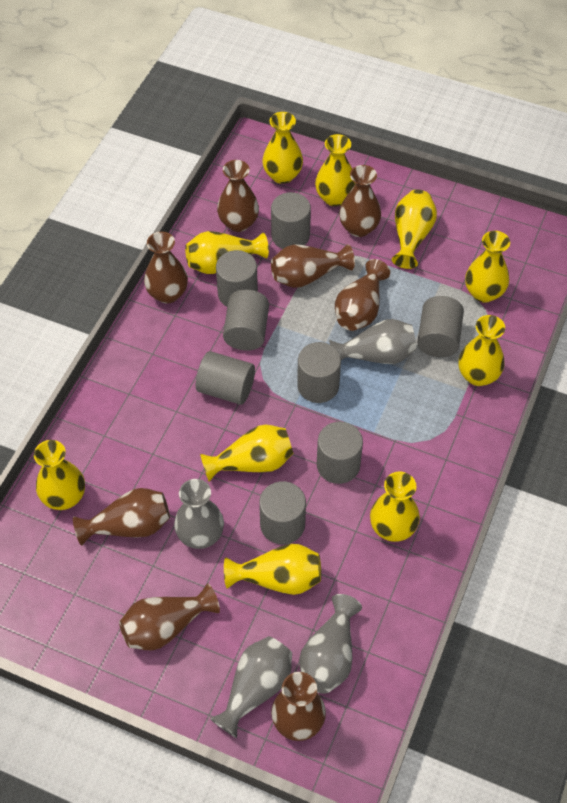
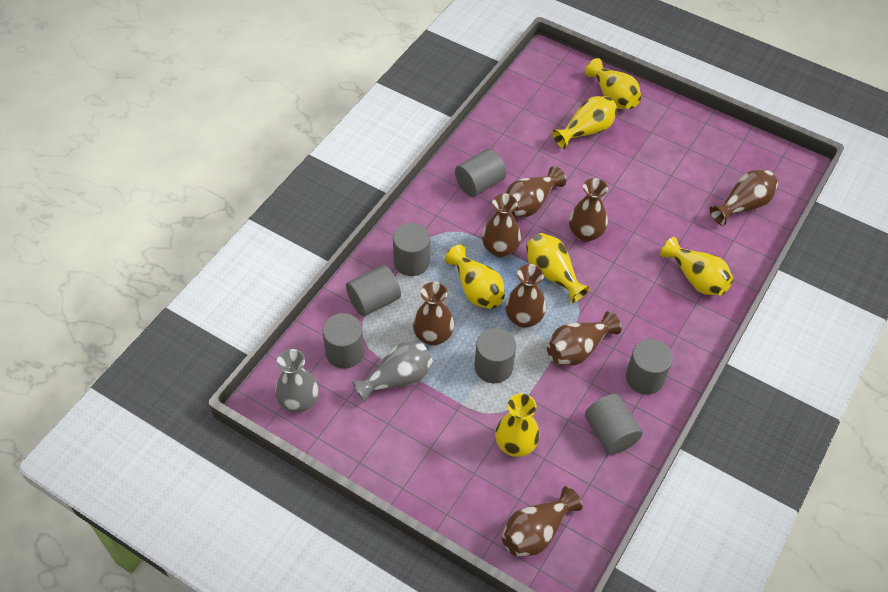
grey cylinder: 8 -> 7
grey vase: 4 -> 2
yellow vase: 10 -> 6

